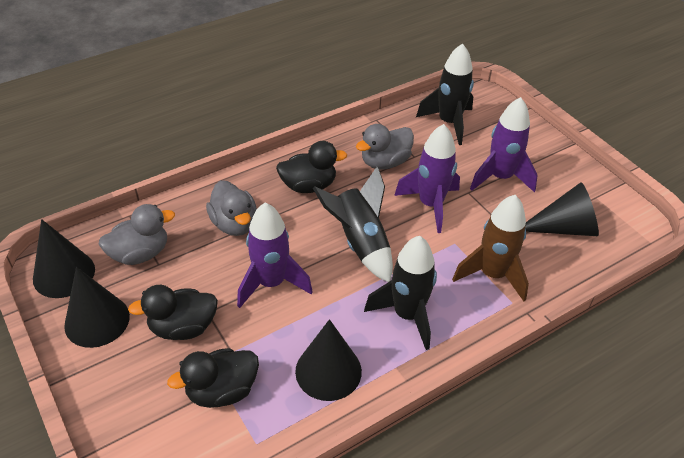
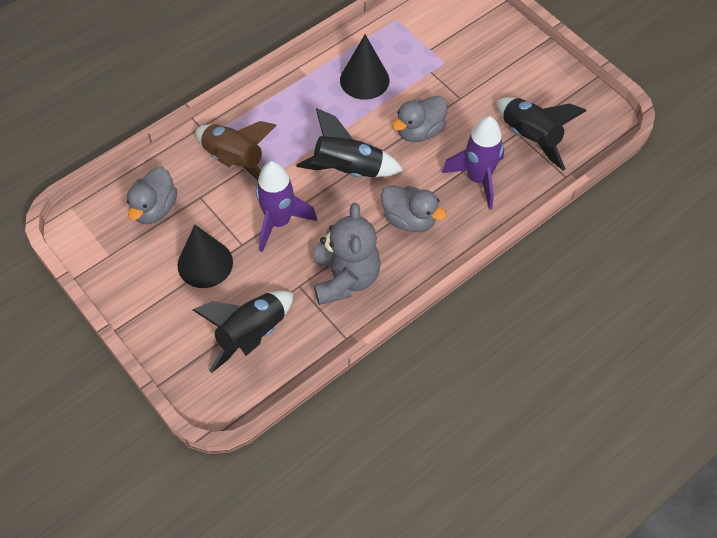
black cone: 4 -> 2
black duck: 3 -> 0
grey teddy bear: 0 -> 1
purple rocket: 3 -> 2

